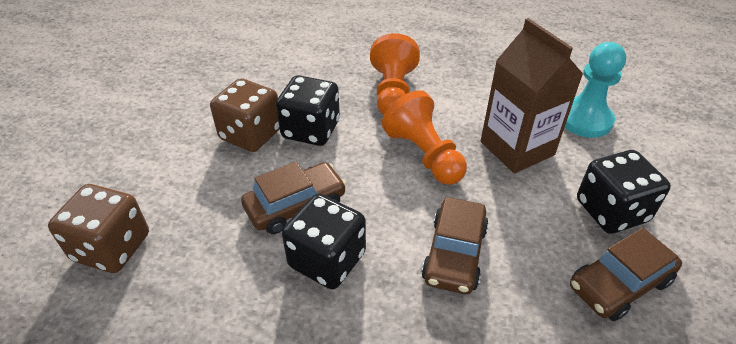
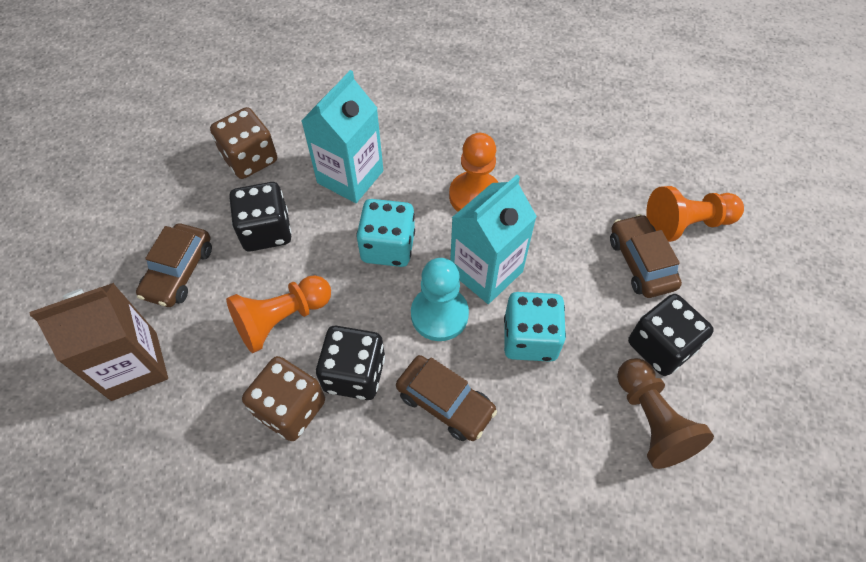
brown pawn: 0 -> 1
orange pawn: 2 -> 3
turquoise carton: 0 -> 2
turquoise dice: 0 -> 2

